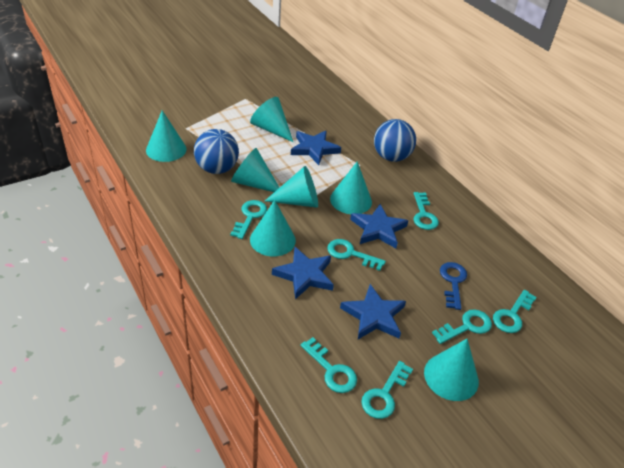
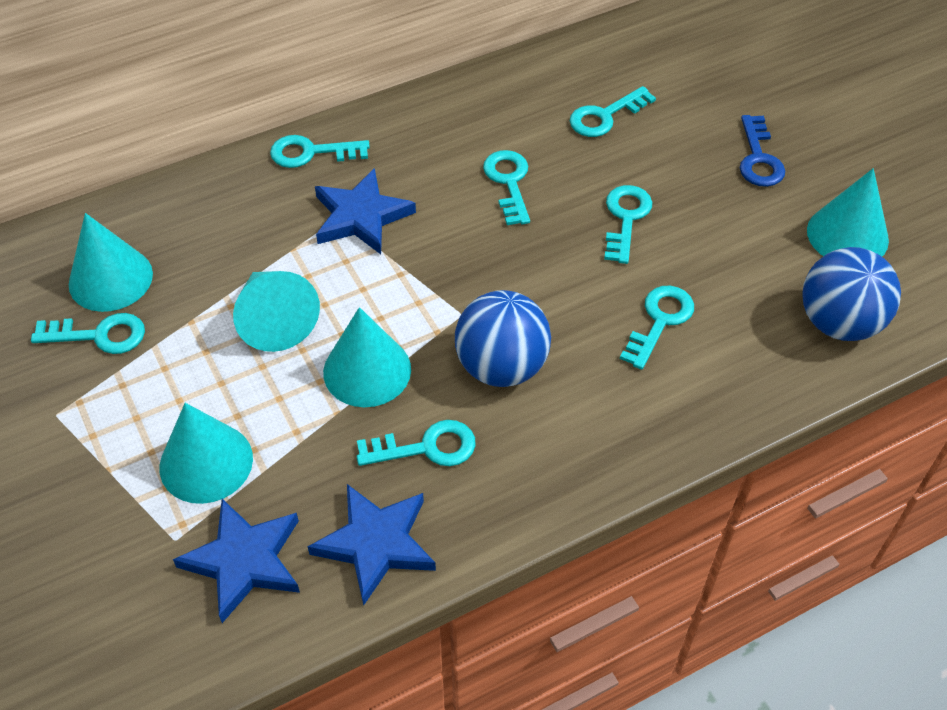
blue star: 4 -> 3
turquoise cone: 7 -> 5

